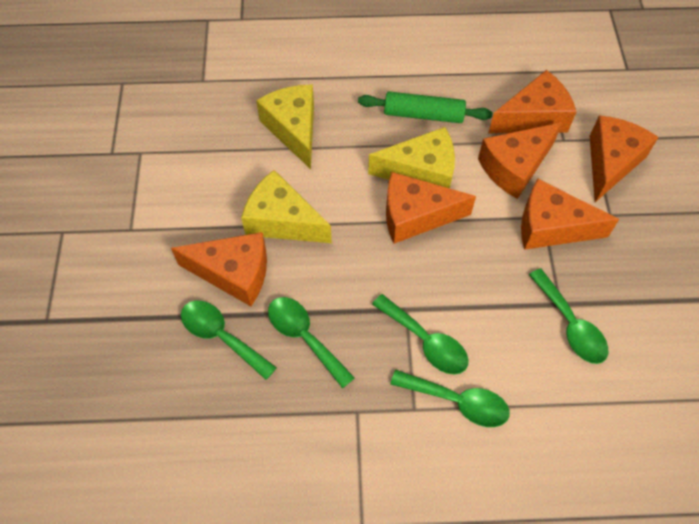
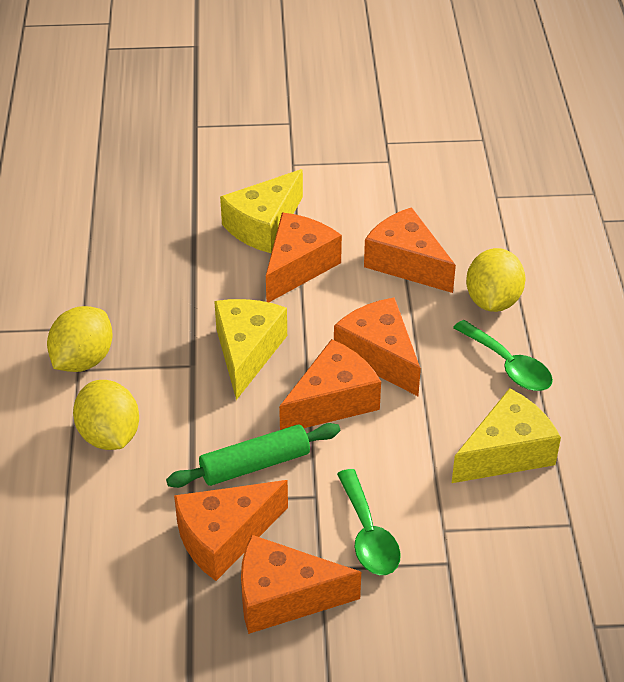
green spoon: 5 -> 2
yellow lemon: 0 -> 3

